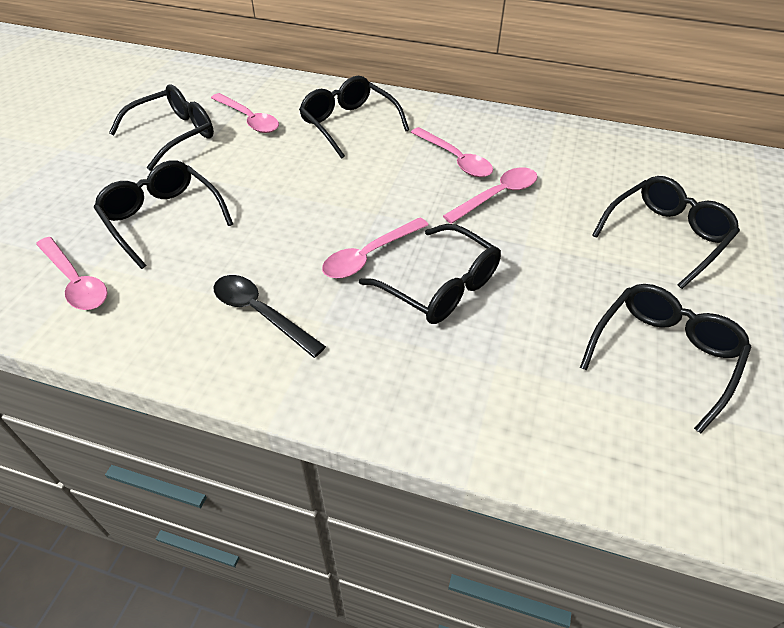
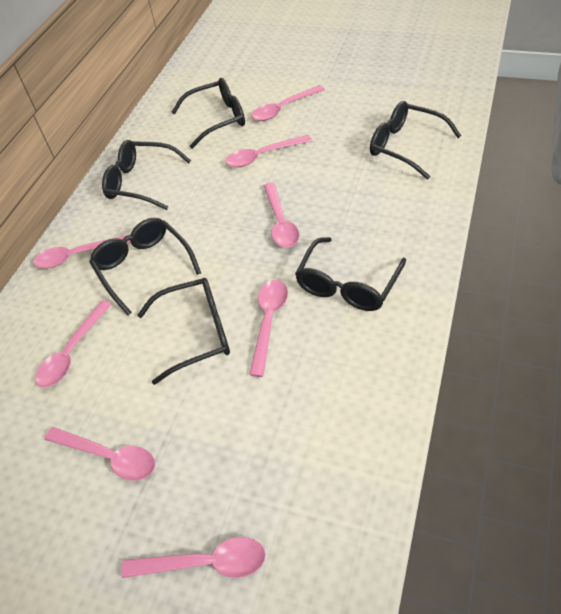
black spoon: 1 -> 0
pink spoon: 5 -> 8

